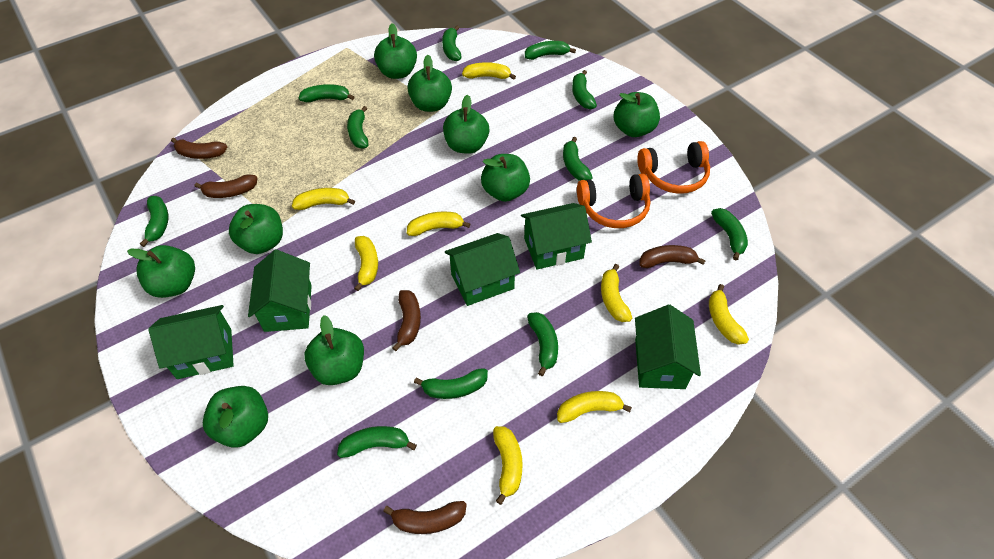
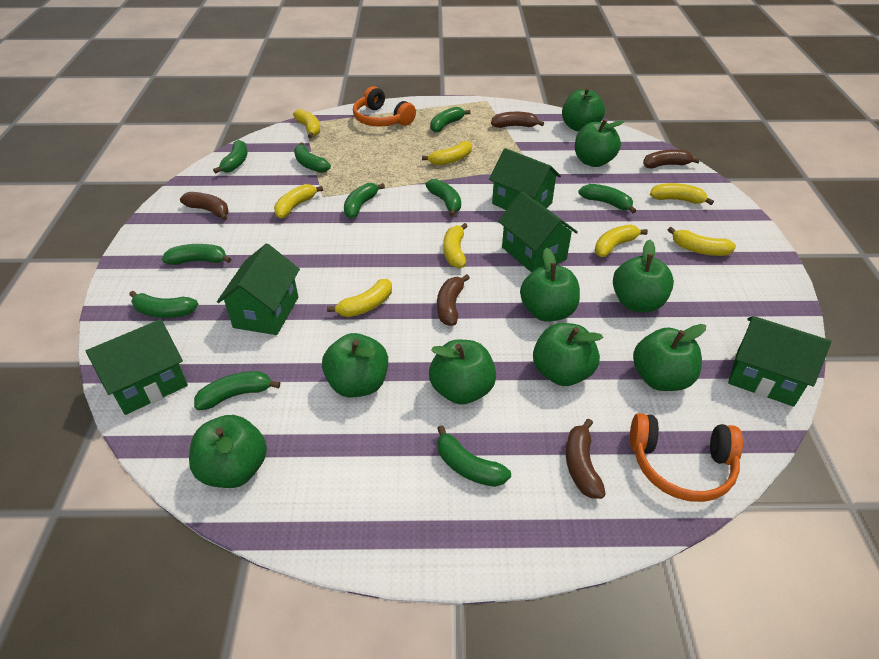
green banana: 11 -> 10

